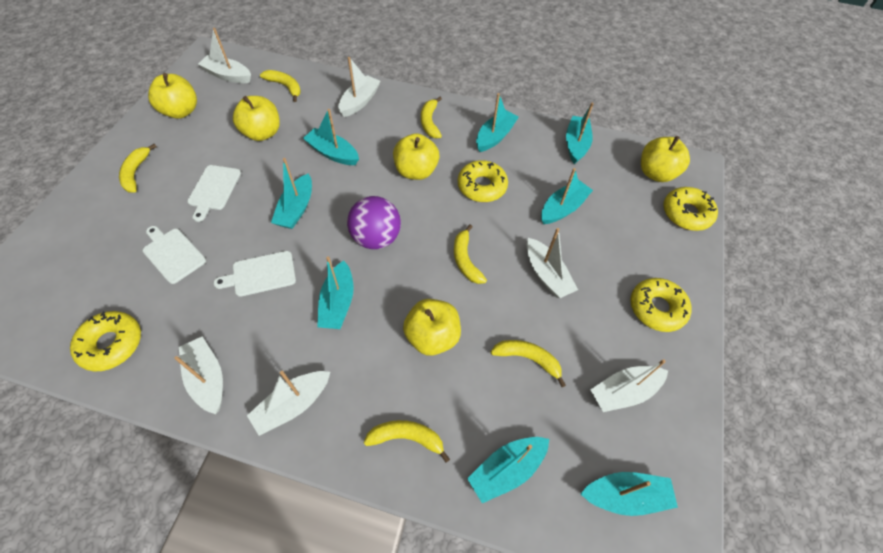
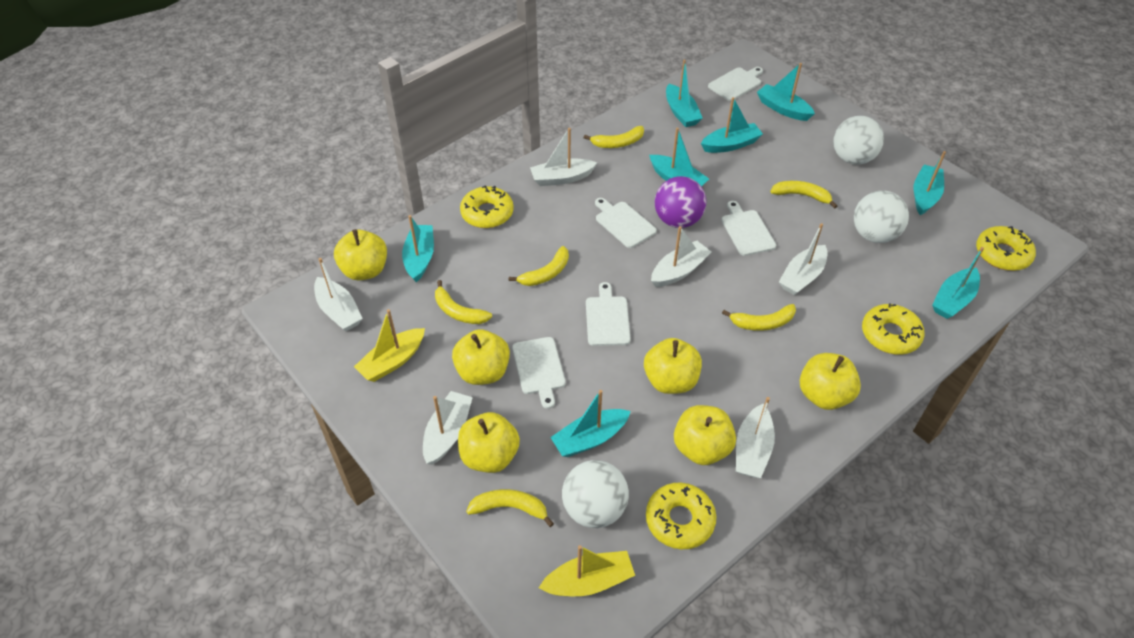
white ball: 0 -> 3
white cutting board: 3 -> 5
yellow apple: 5 -> 6
yellow boat: 0 -> 2

